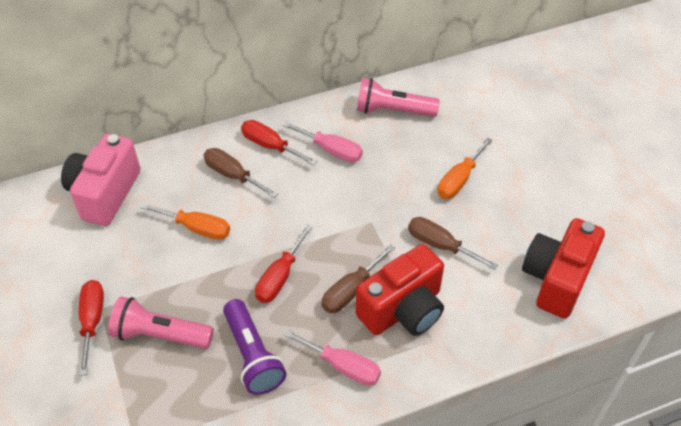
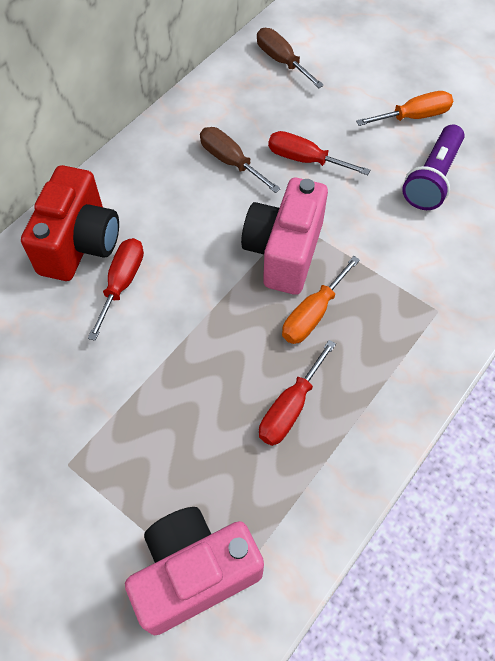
brown screwdriver: 3 -> 2
pink camera: 1 -> 2
pink flashlight: 2 -> 0
pink screwdriver: 2 -> 0
red camera: 2 -> 1

